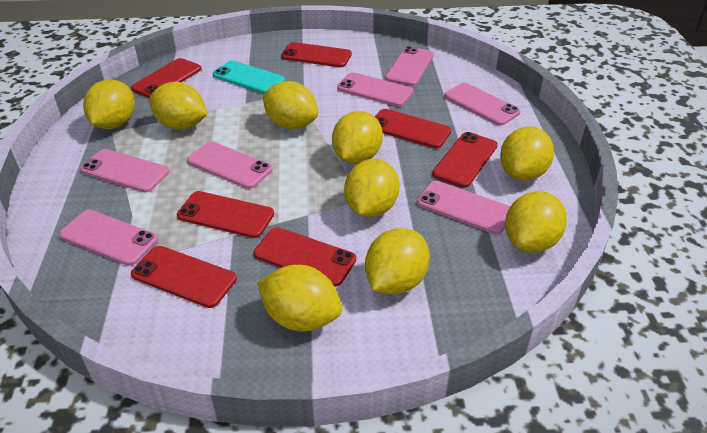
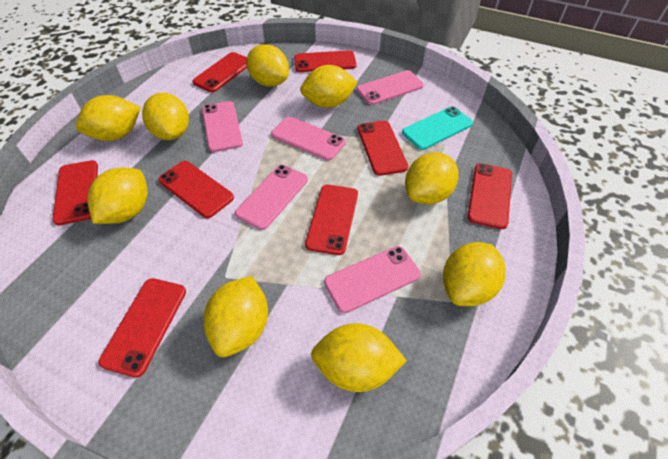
pink phone: 7 -> 5
red phone: 7 -> 8

